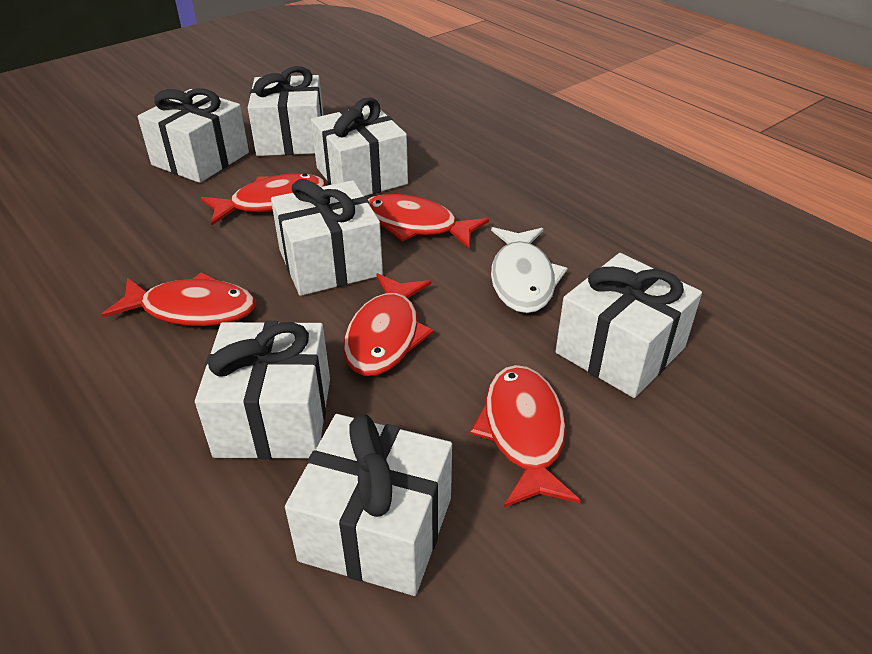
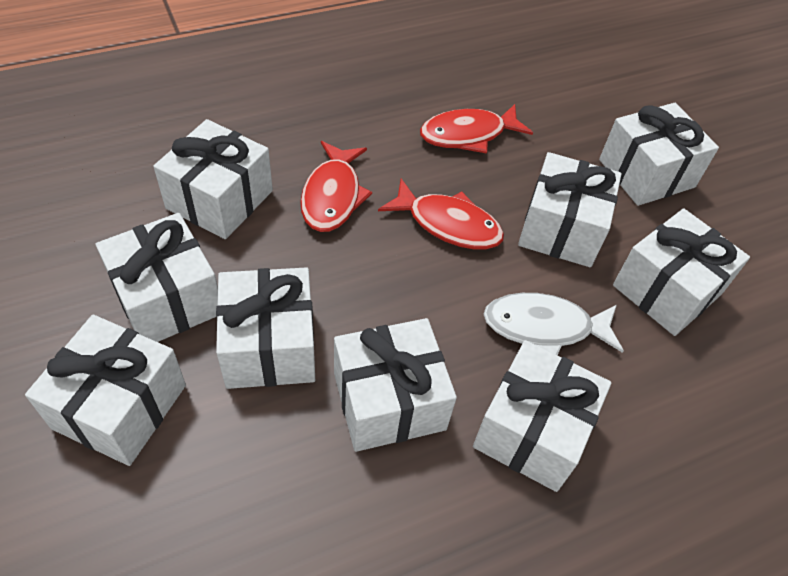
red fish: 5 -> 3
white gift: 7 -> 9

